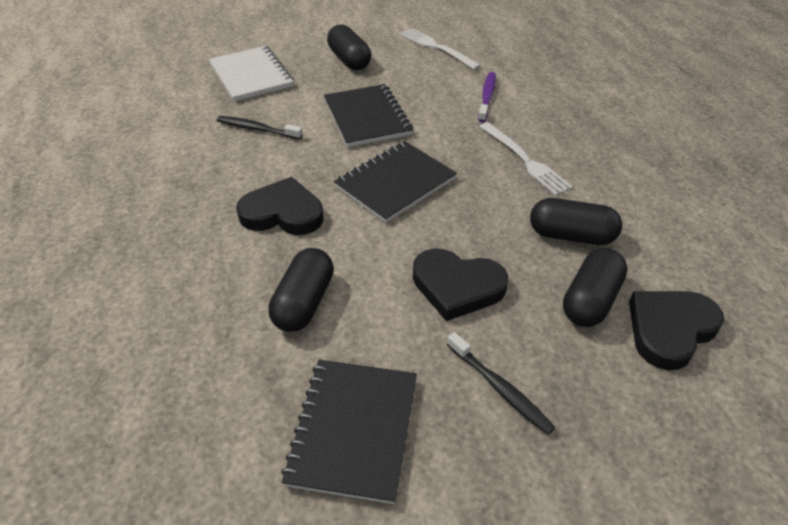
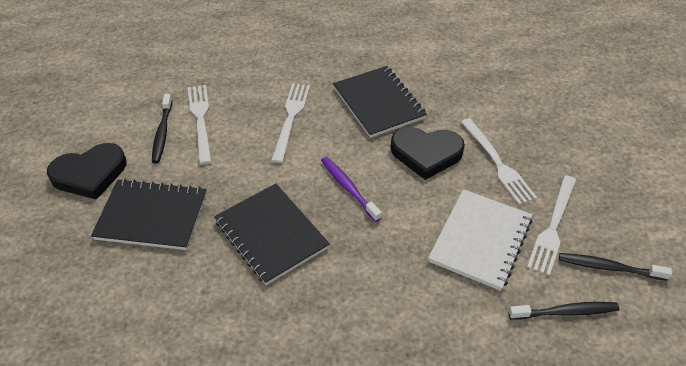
black capsule: 4 -> 0
black heart: 3 -> 2
black toothbrush: 2 -> 3
white fork: 2 -> 4

